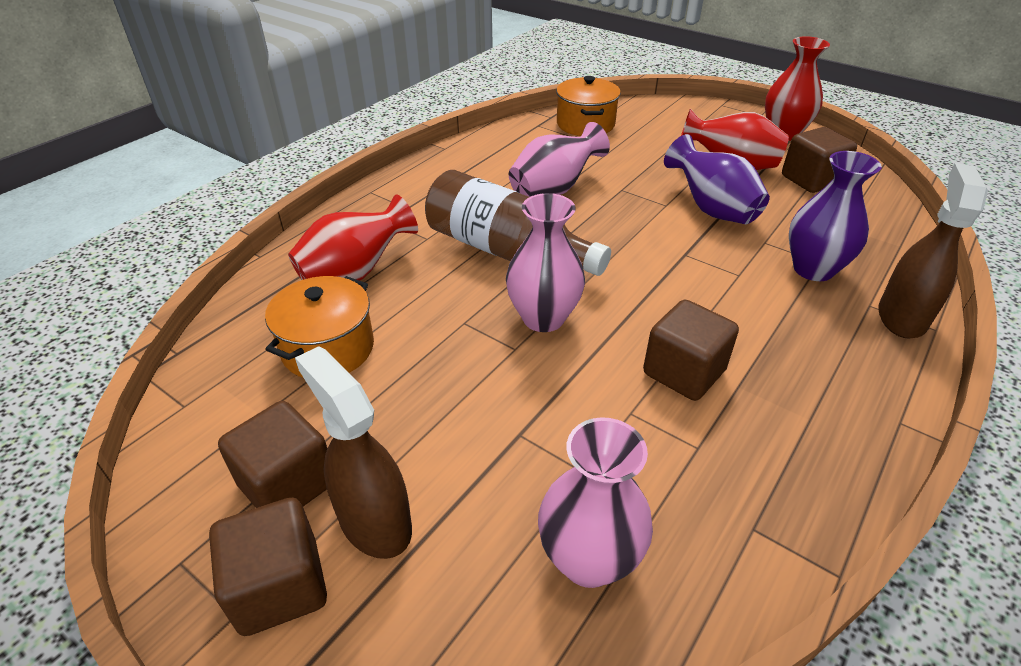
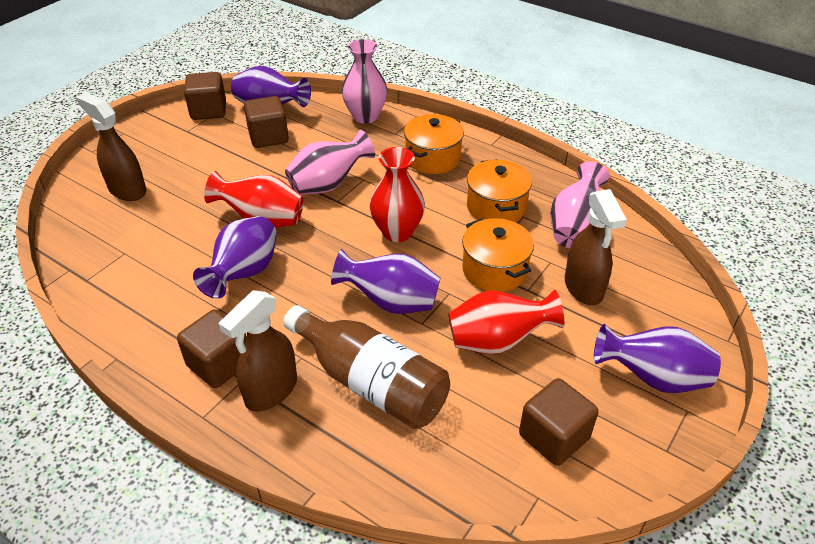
brown spray bottle: 2 -> 3
orange pot: 2 -> 3
purple vase: 2 -> 4

